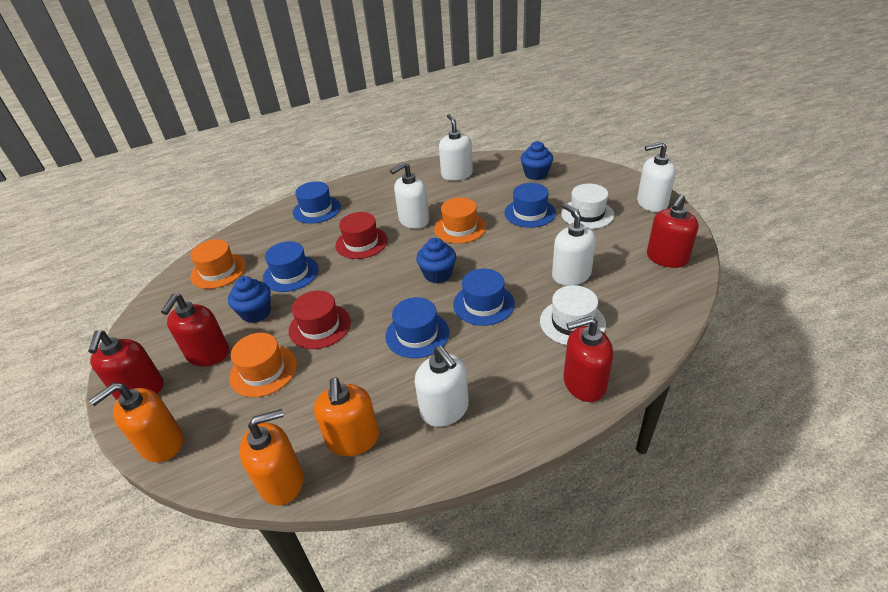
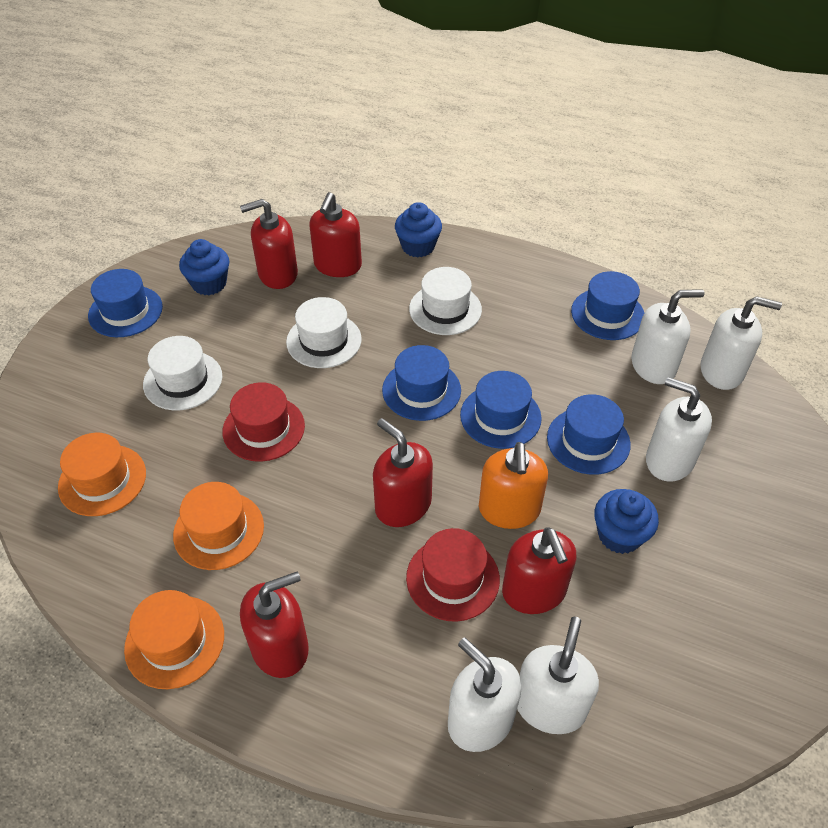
orange soap dispenser: 3 -> 1
red soap dispenser: 4 -> 5
white hat: 2 -> 3

